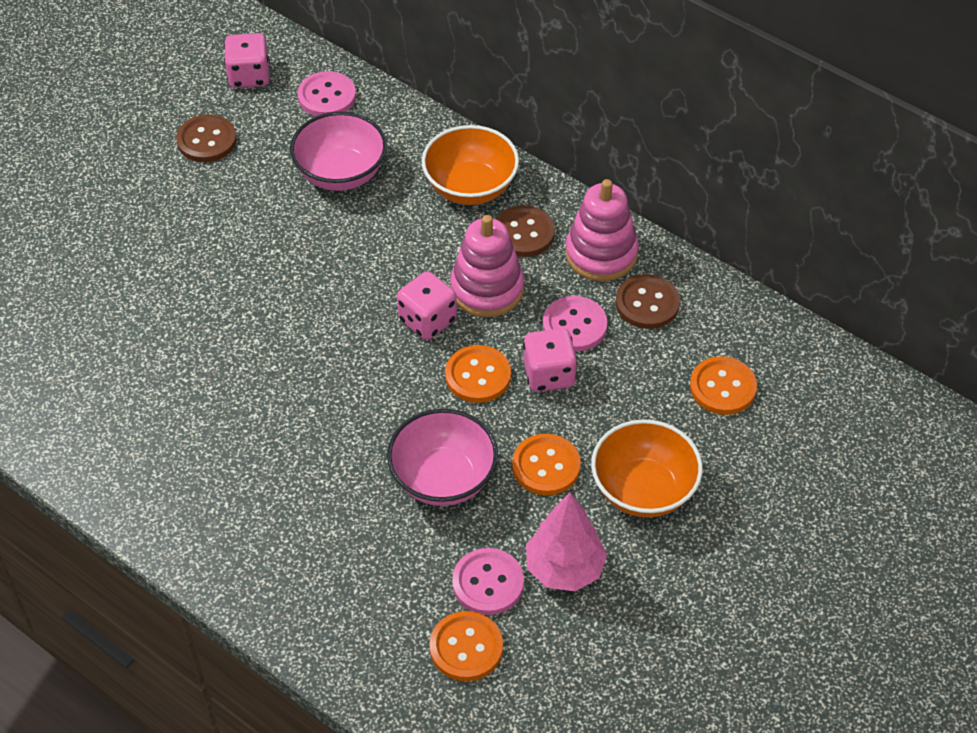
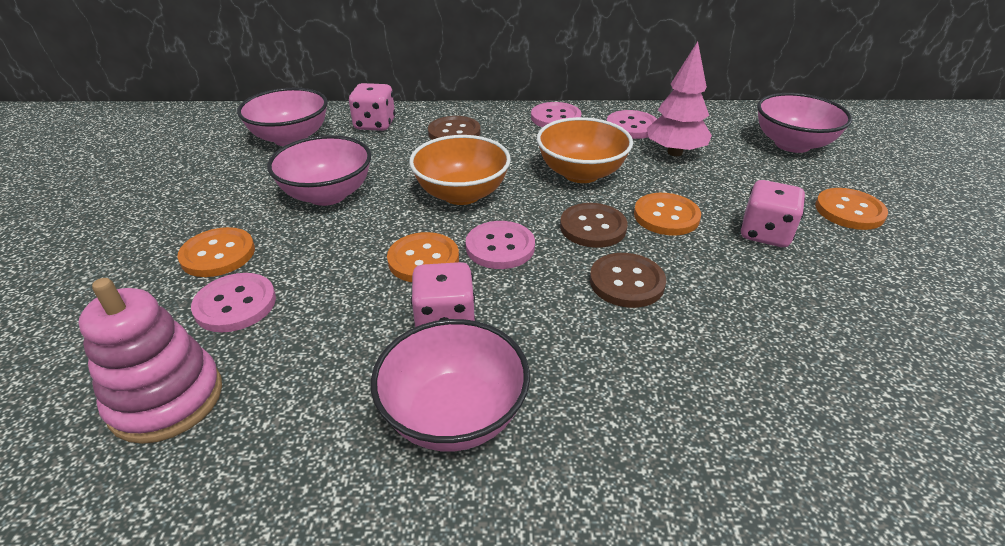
pink bowl: 2 -> 4
pink button: 3 -> 4
pink stacking toy: 2 -> 1

